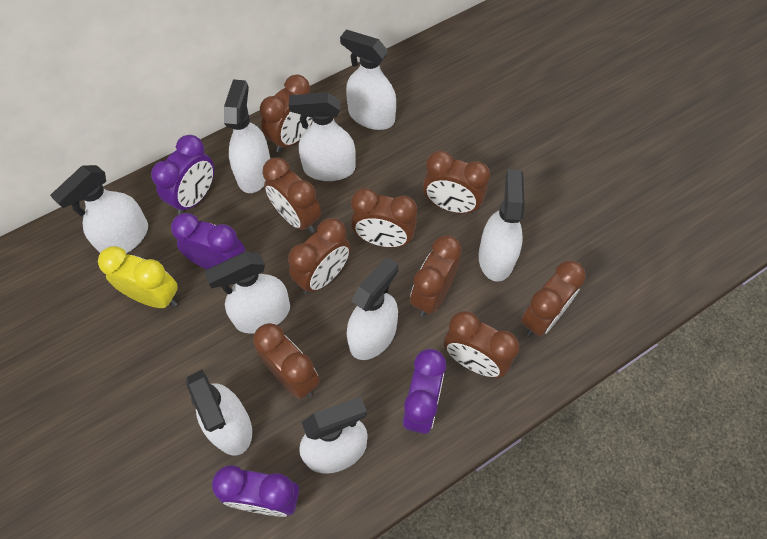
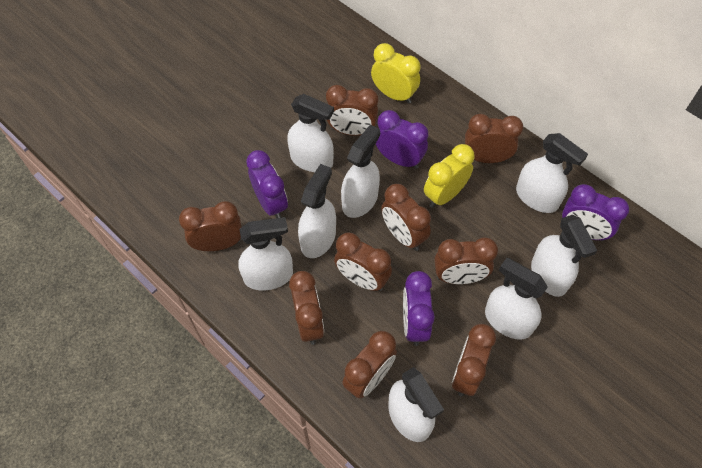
white spray bottle: 9 -> 8
yellow clock: 1 -> 2

